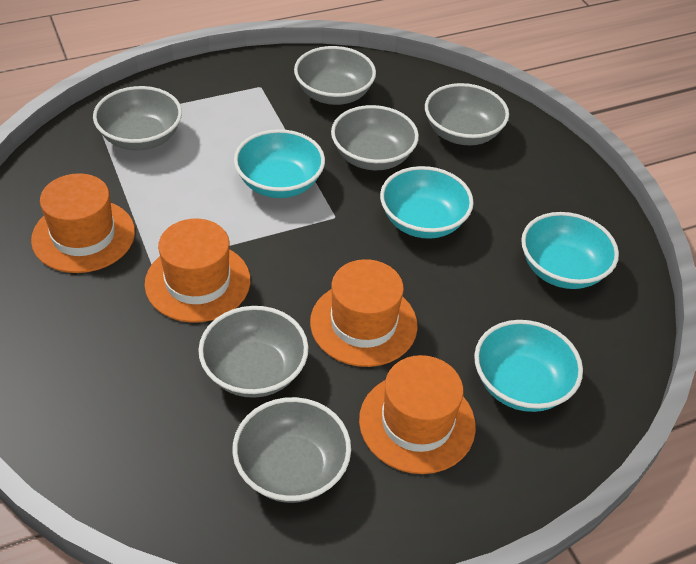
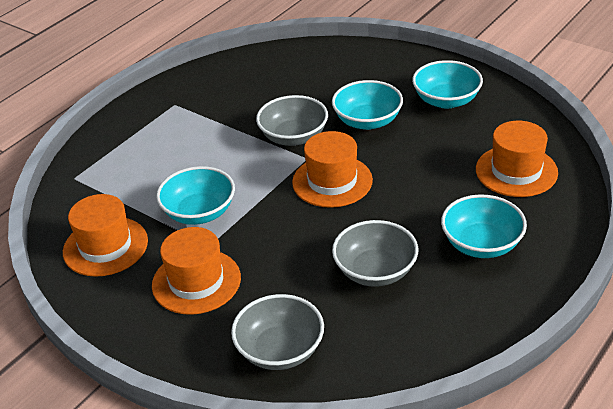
grey bowl: 6 -> 3

